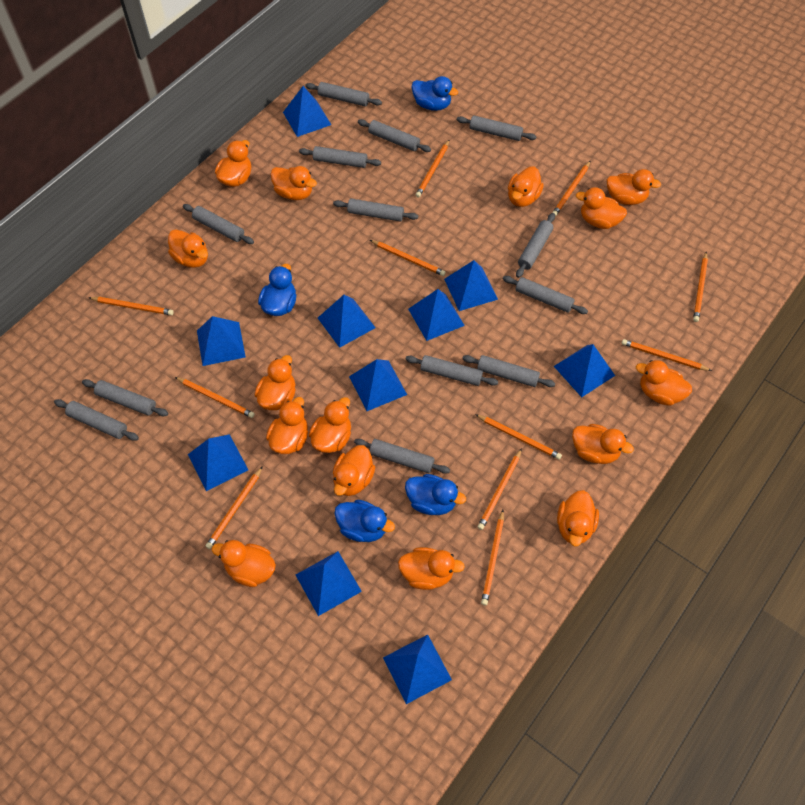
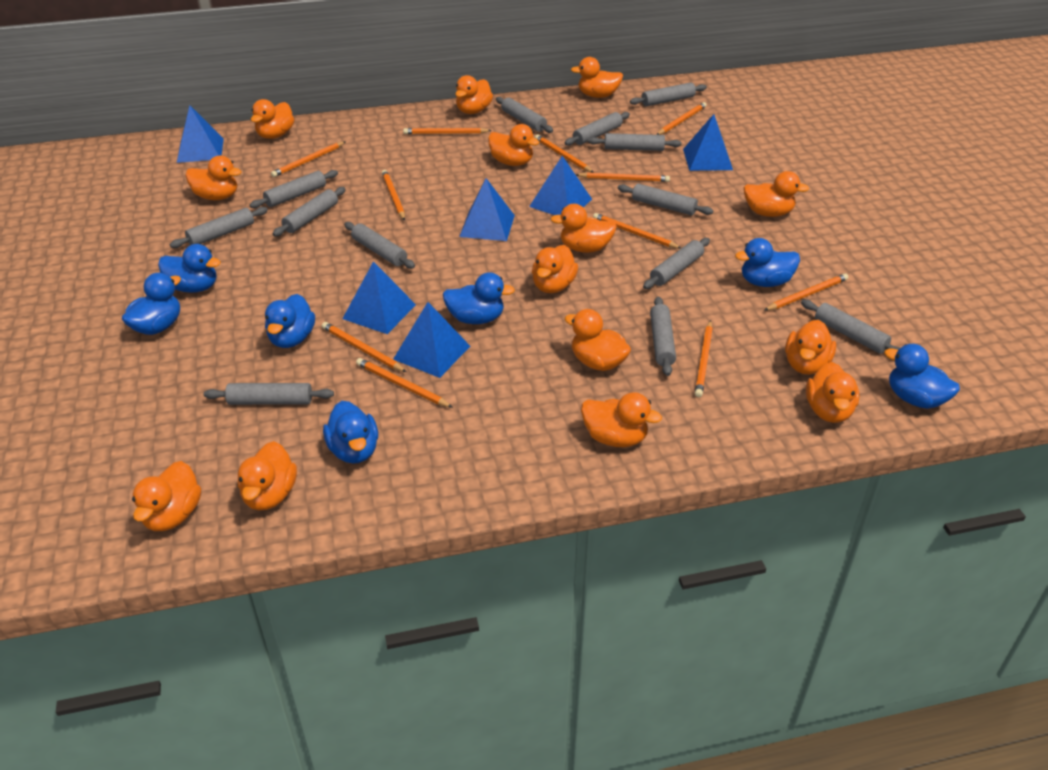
blue duck: 4 -> 7
blue pyramid: 10 -> 6
orange duck: 15 -> 14

